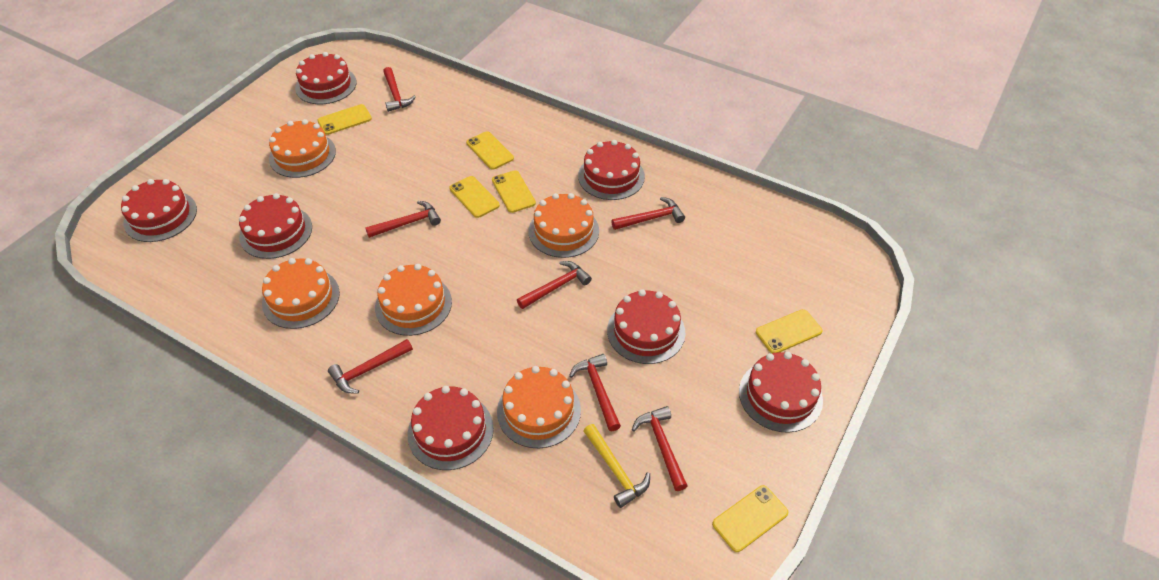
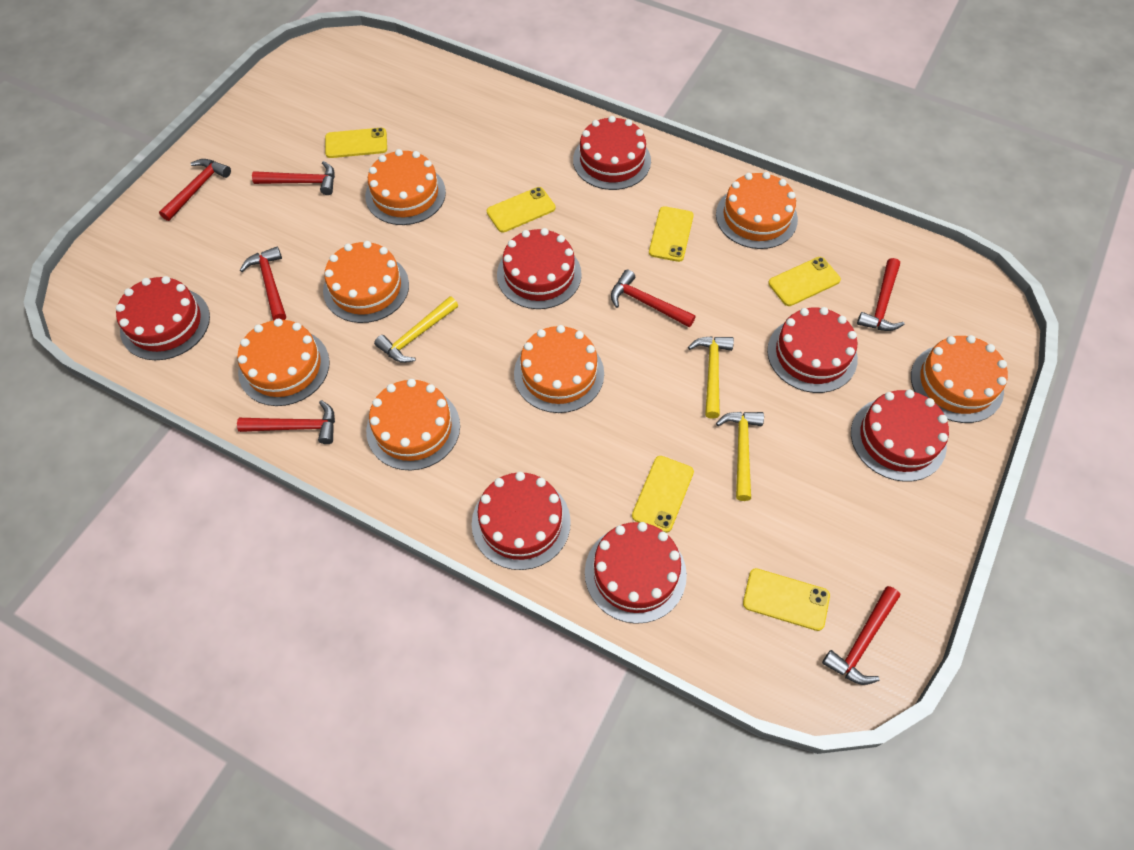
orange cake: 5 -> 7
yellow hammer: 1 -> 3

